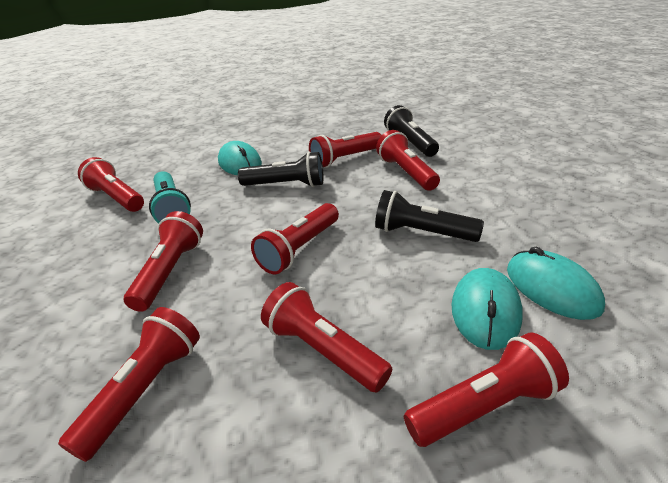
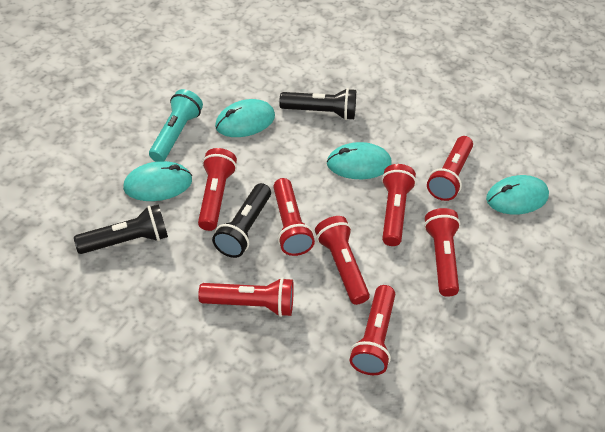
turquoise mouse: 3 -> 4

